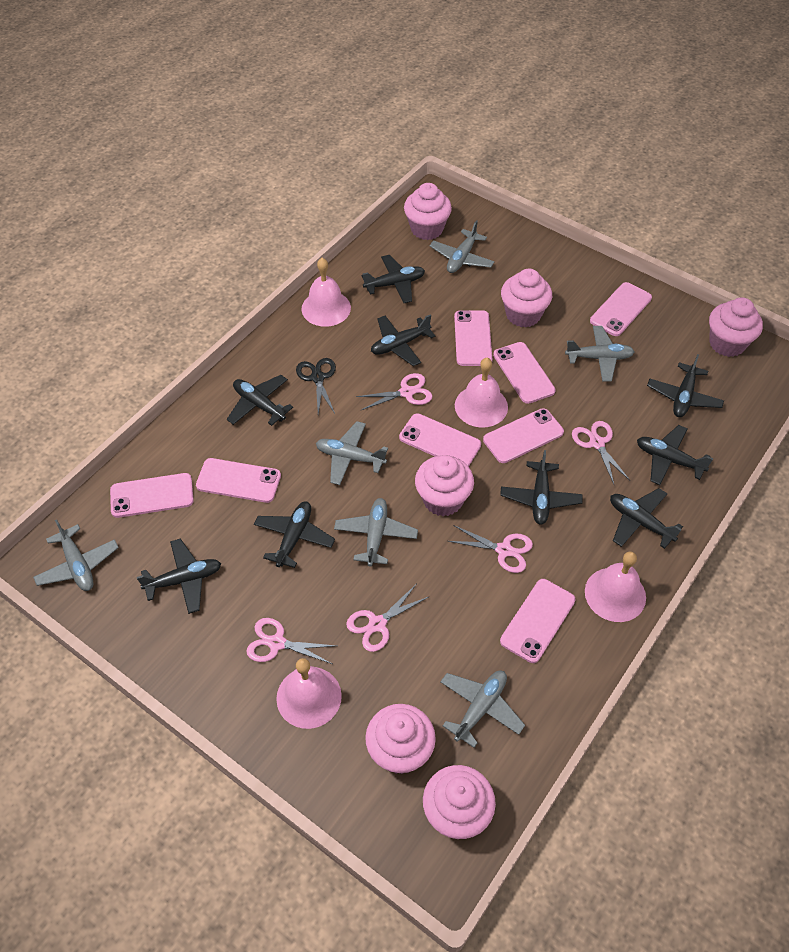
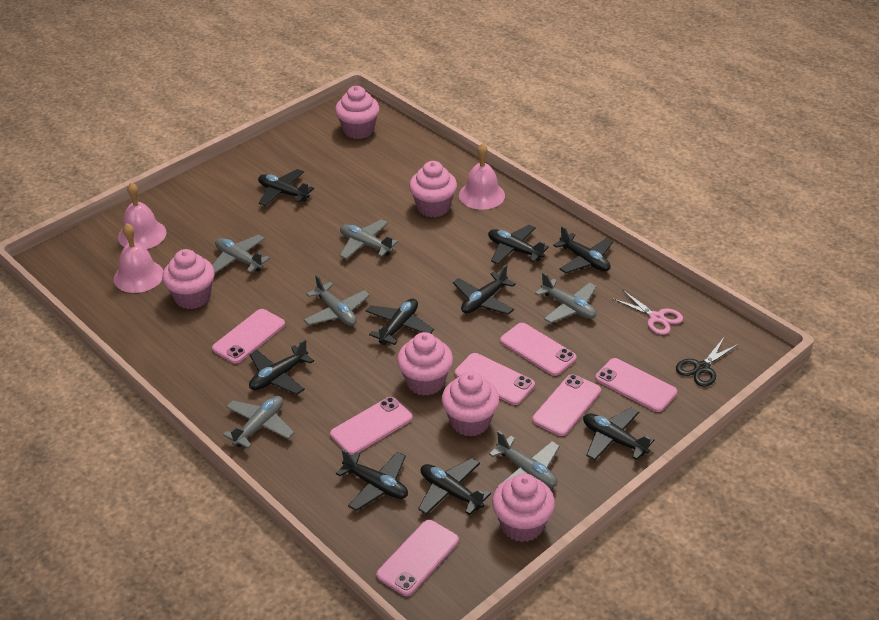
pink bell: 4 -> 3
pink phone: 8 -> 7
pink scissors: 5 -> 1

